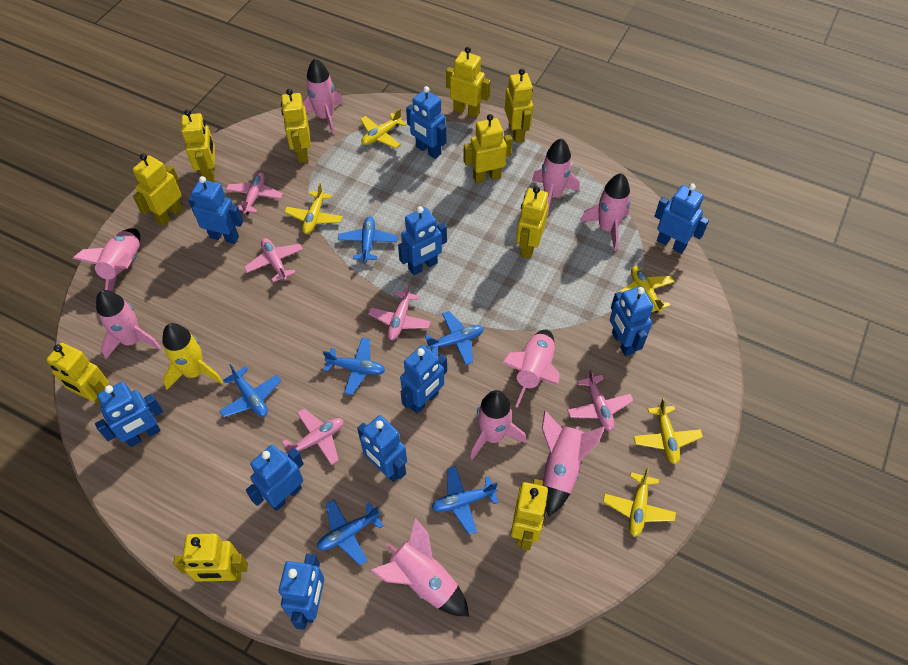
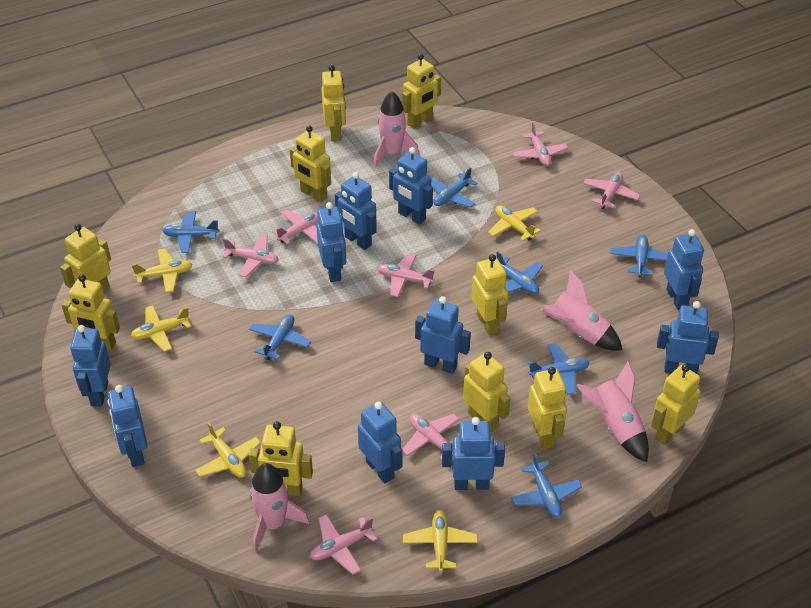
blue plane: 6 -> 7
pink plane: 5 -> 7
pink rocket: 9 -> 4
yellow rocket: 1 -> 0

